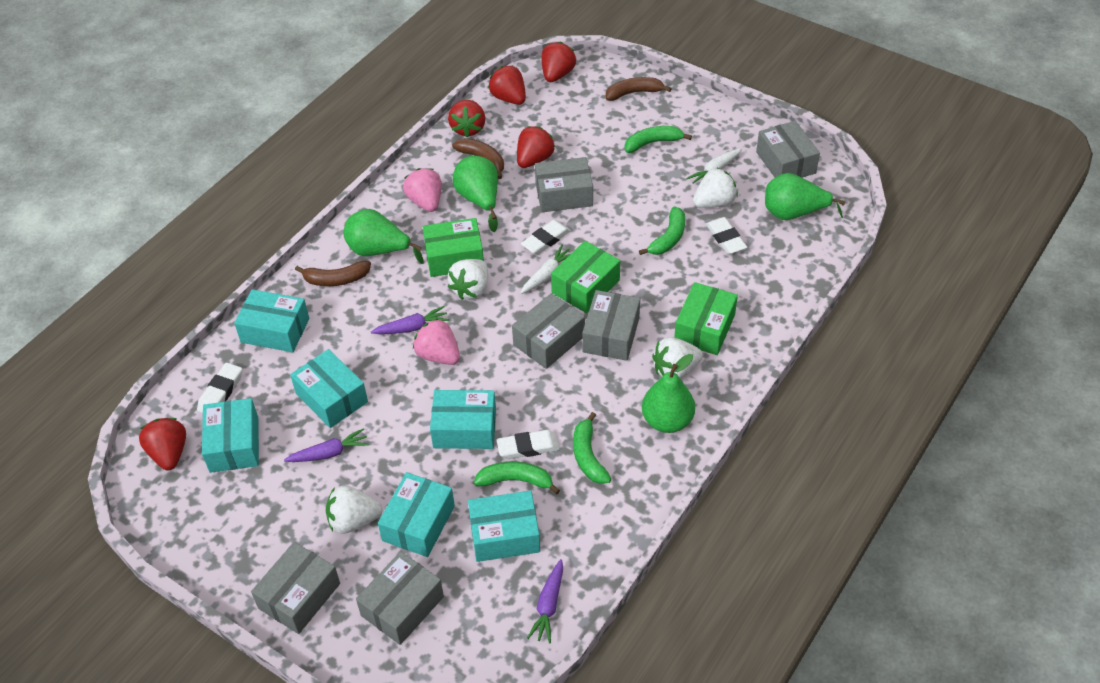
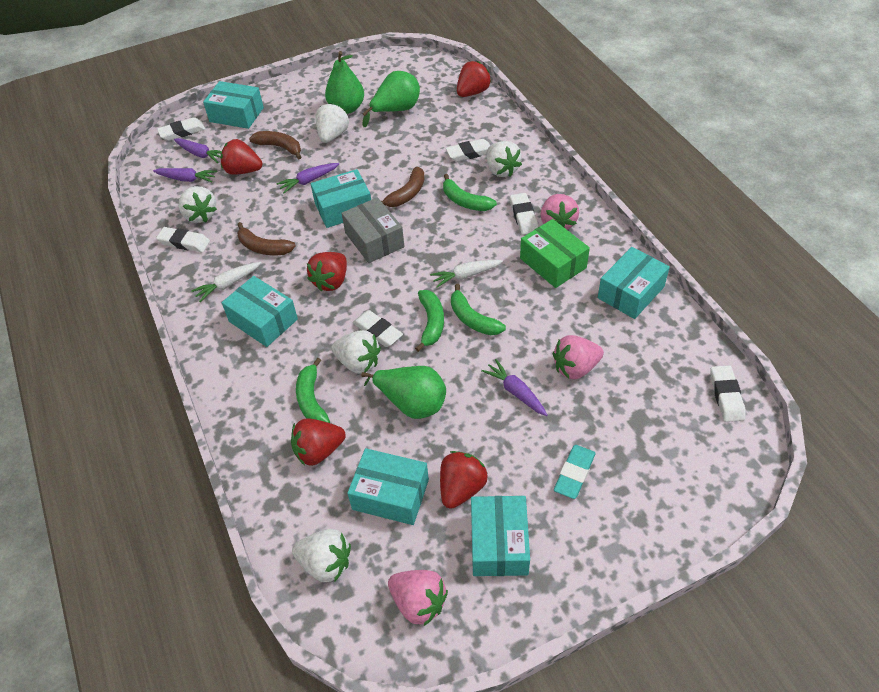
green box: 3 -> 1
green pear: 4 -> 3
grey box: 6 -> 1
pink strawberry: 2 -> 3
purple carrot: 3 -> 4
turquoise eraser: 0 -> 1
white eraser: 4 -> 6
white strawberry: 4 -> 5

